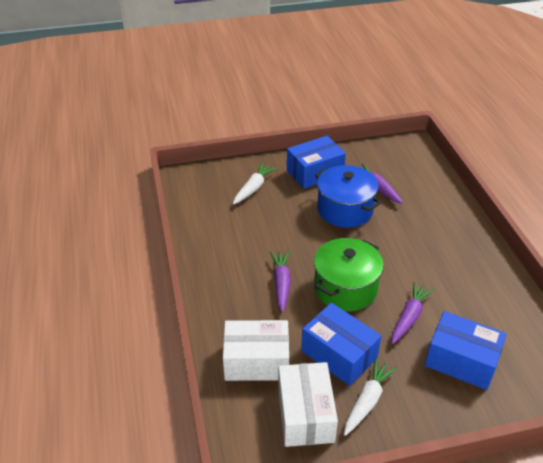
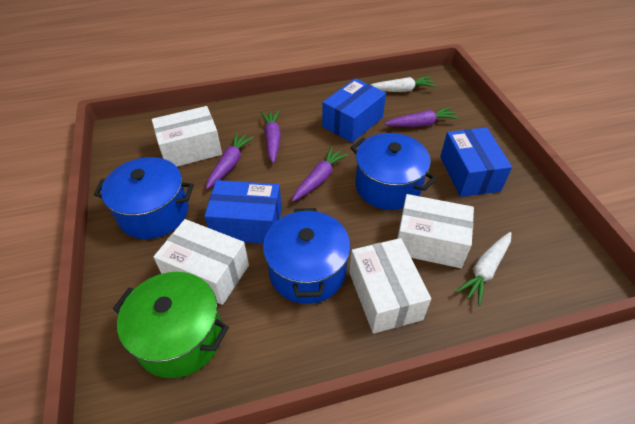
blue pot: 1 -> 3
purple carrot: 3 -> 4
white box: 2 -> 4

